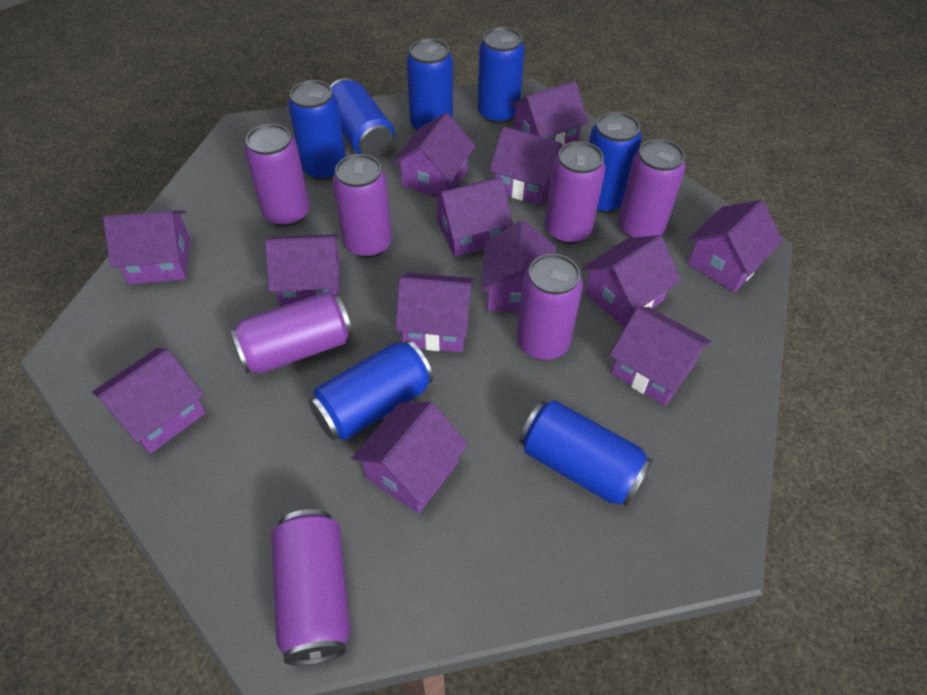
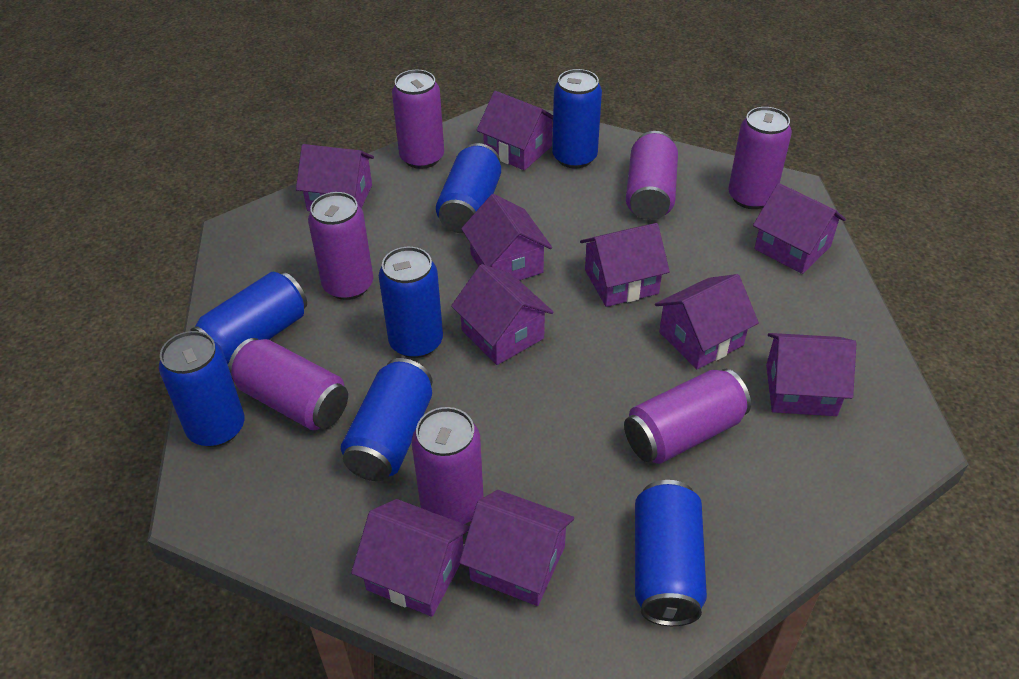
purple house: 13 -> 10

